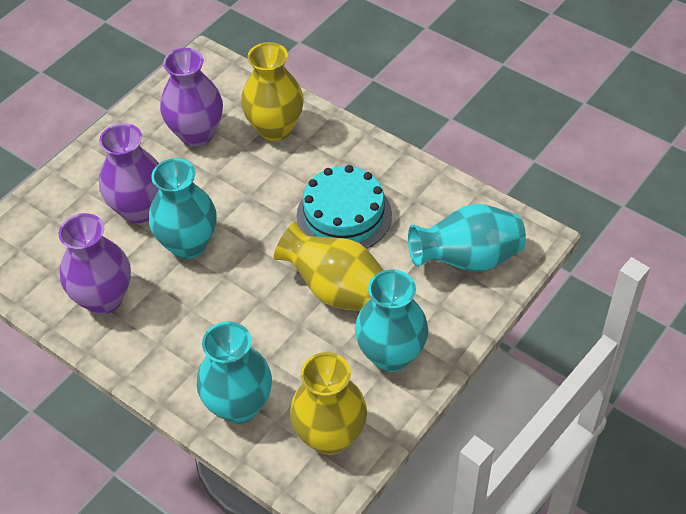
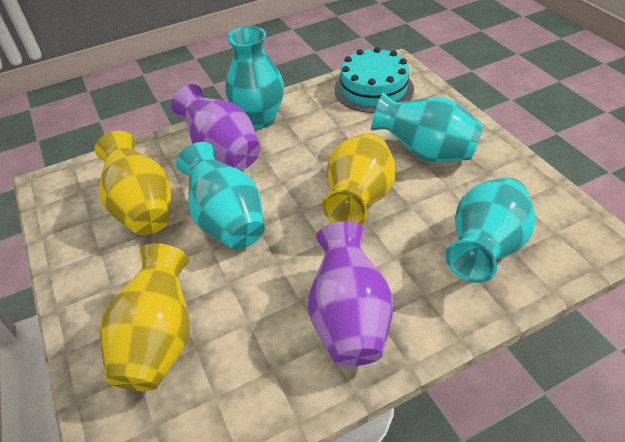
purple vase: 3 -> 2

